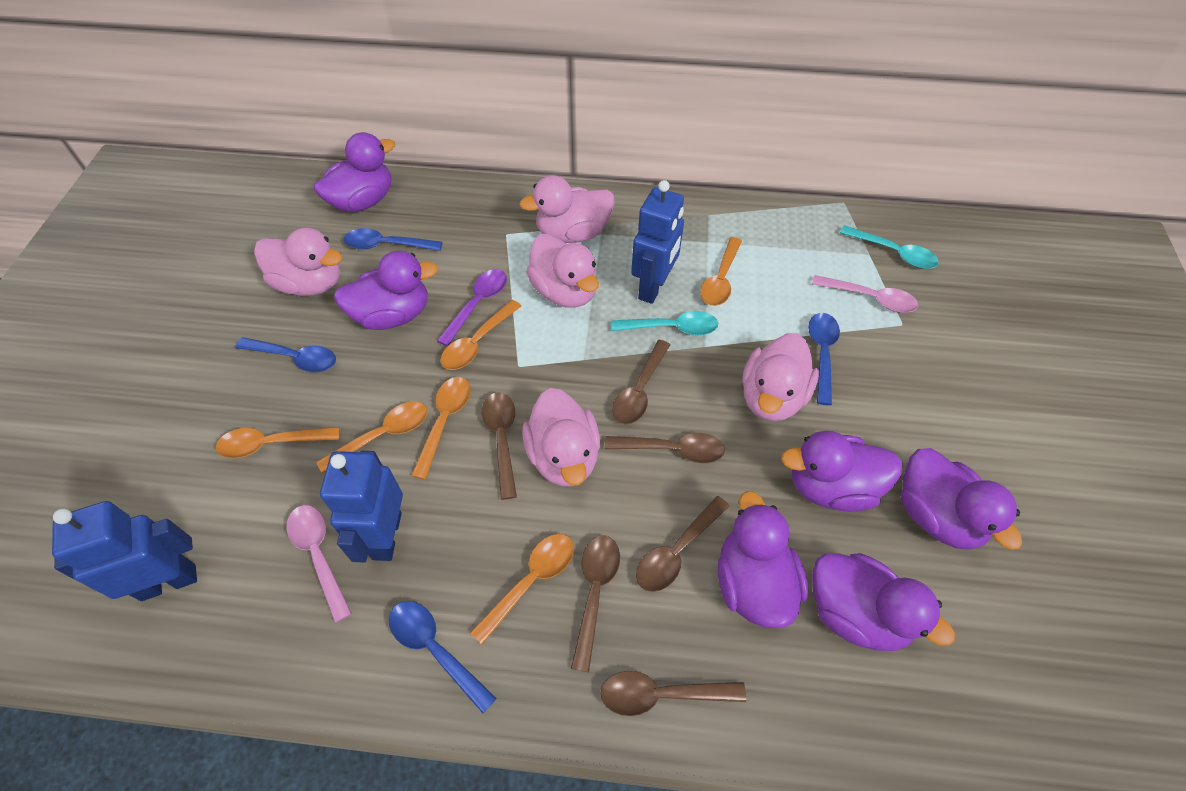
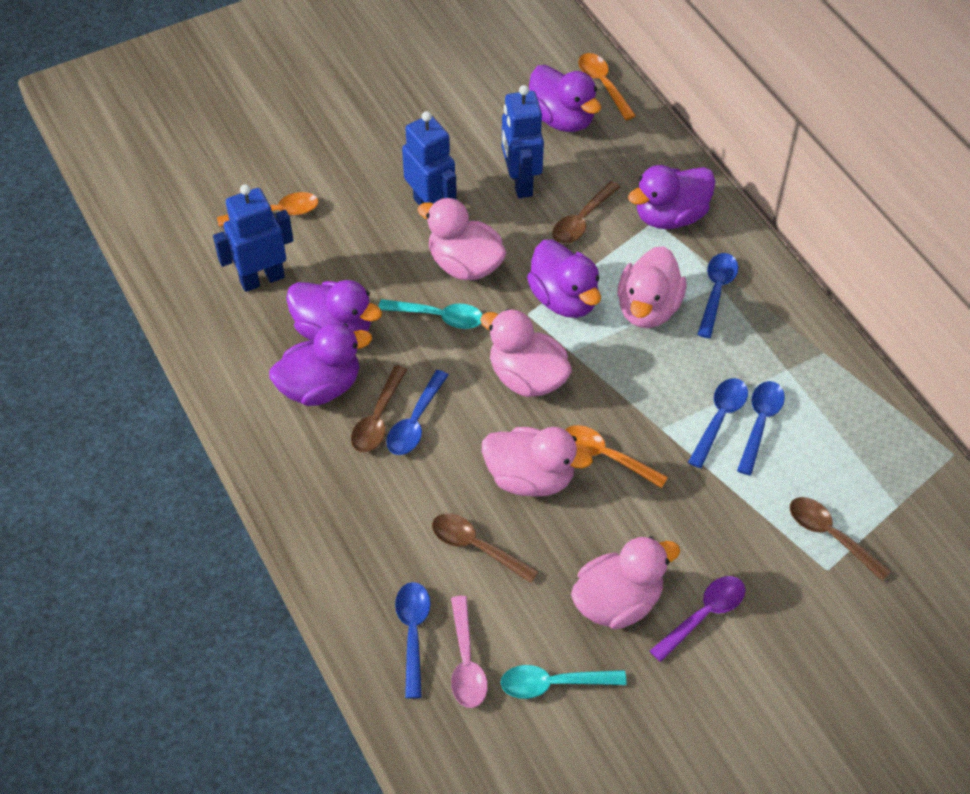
blue spoon: 4 -> 5
brown spoon: 6 -> 4
orange spoon: 6 -> 3
pink spoon: 2 -> 1
purple duck: 6 -> 5

